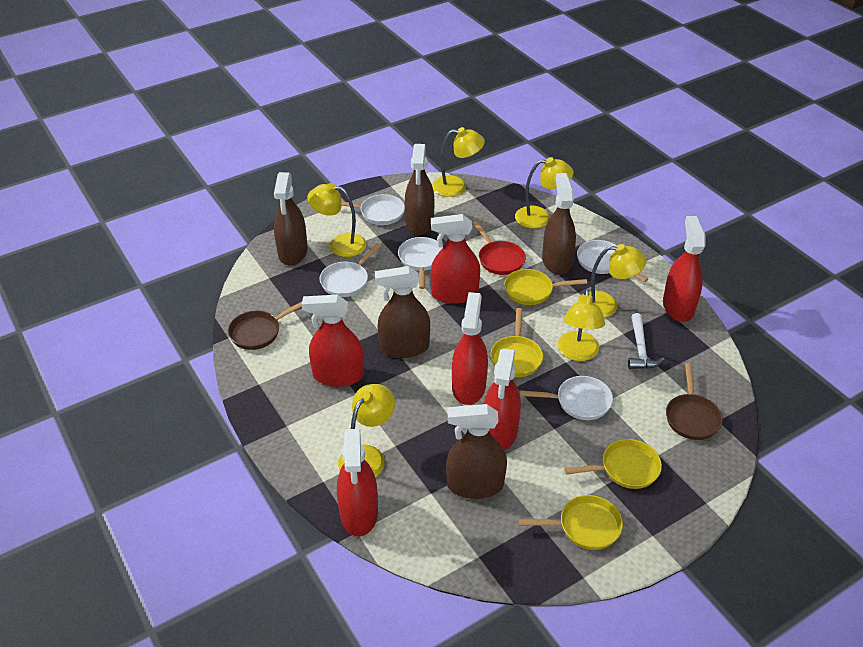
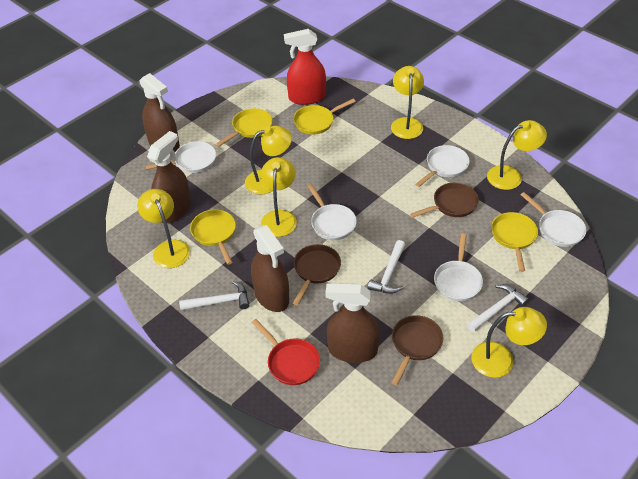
brown pan: 2 -> 3
brown spray bottle: 5 -> 4
red spray bottle: 6 -> 1
white hammer: 1 -> 3

